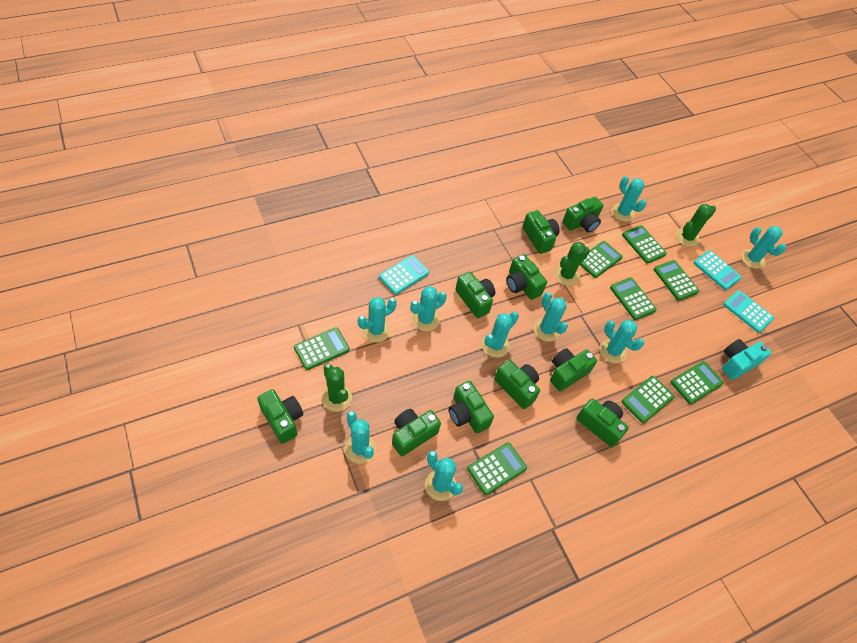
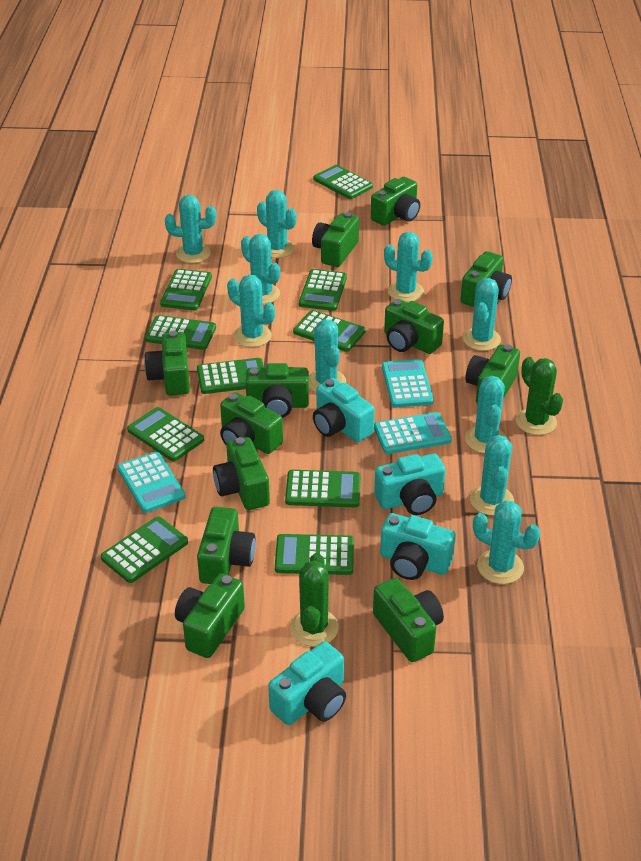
green cactus: 3 -> 2
green calculator: 8 -> 10
green camera: 10 -> 12
turquoise cactus: 9 -> 10
turquoise camera: 1 -> 4

